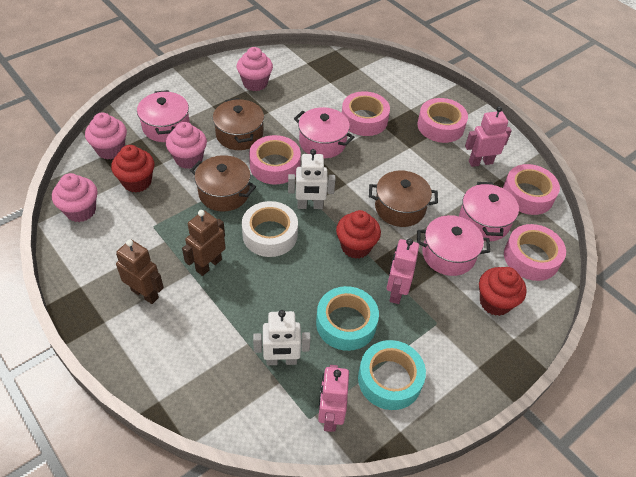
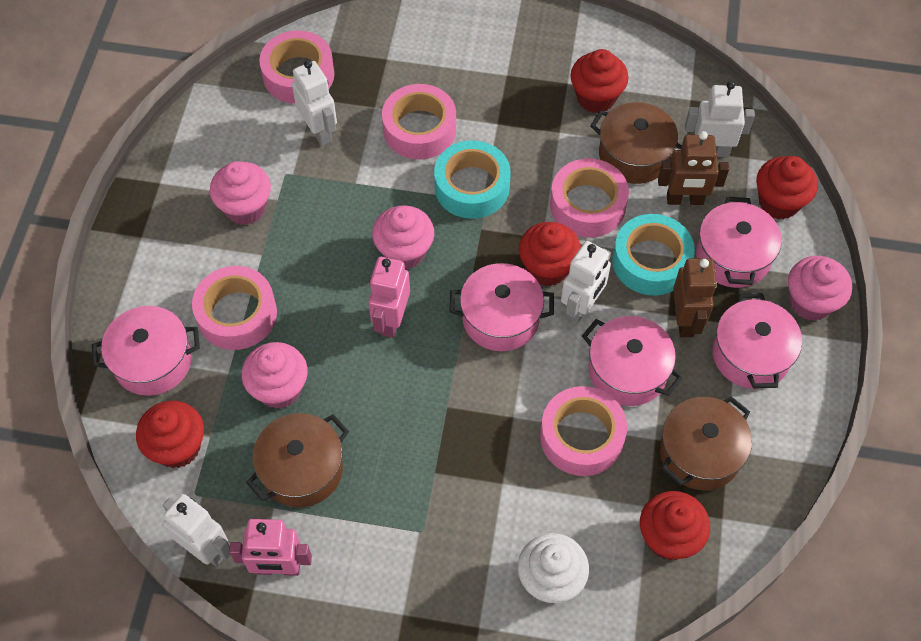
pink pot: 4 -> 5
pink robot: 3 -> 2
red cupcake: 3 -> 5
white cupcake: 0 -> 1
white robot: 2 -> 4
white tape: 1 -> 0

